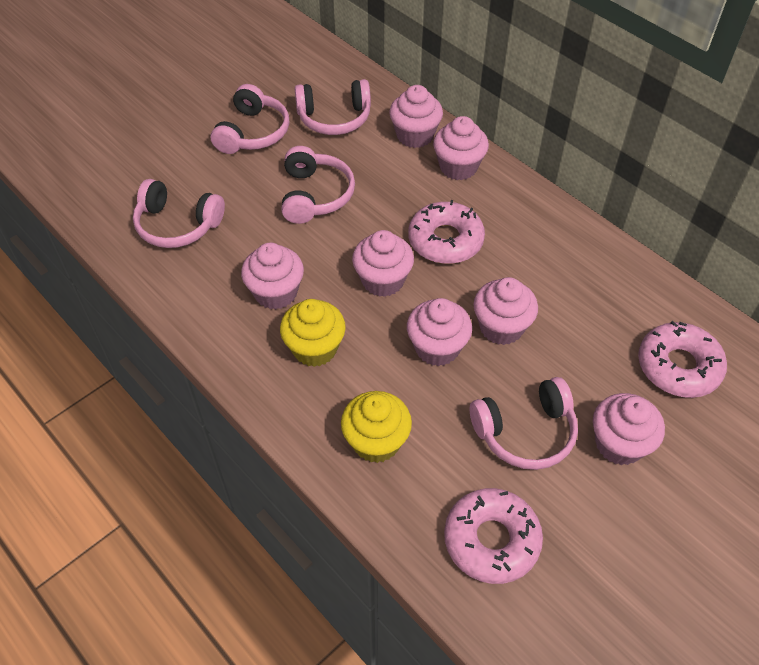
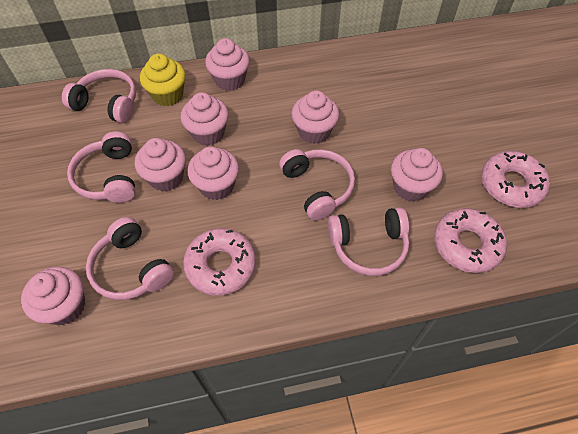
yellow cupcake: 2 -> 1

